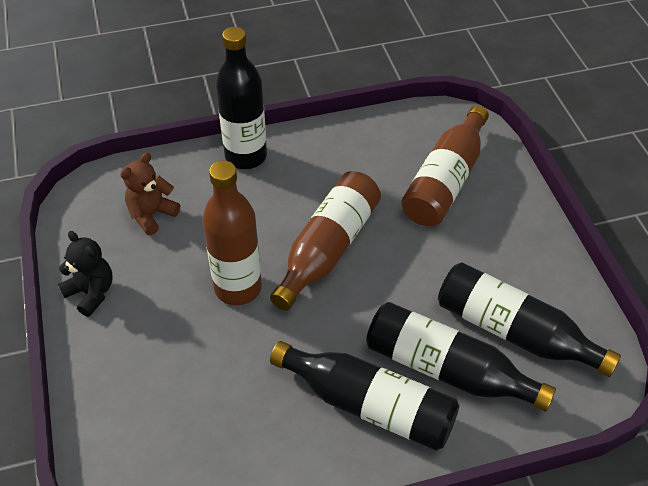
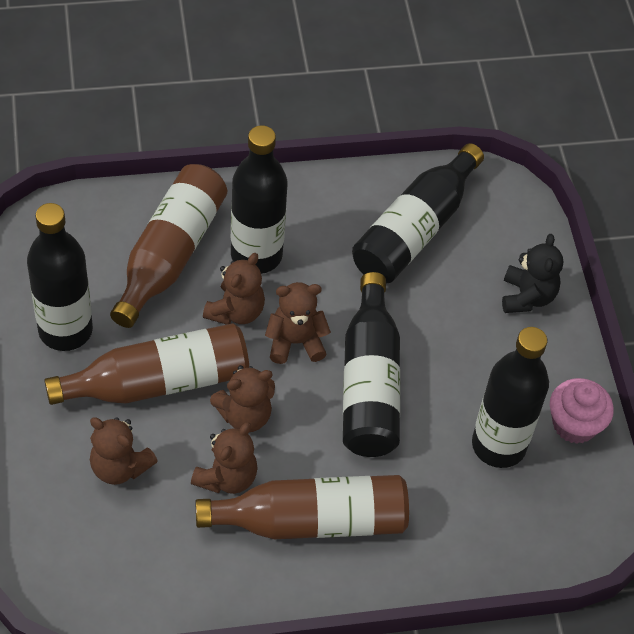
black bottle: 4 -> 5
brown teddy bear: 1 -> 5
pink cupcake: 0 -> 1

